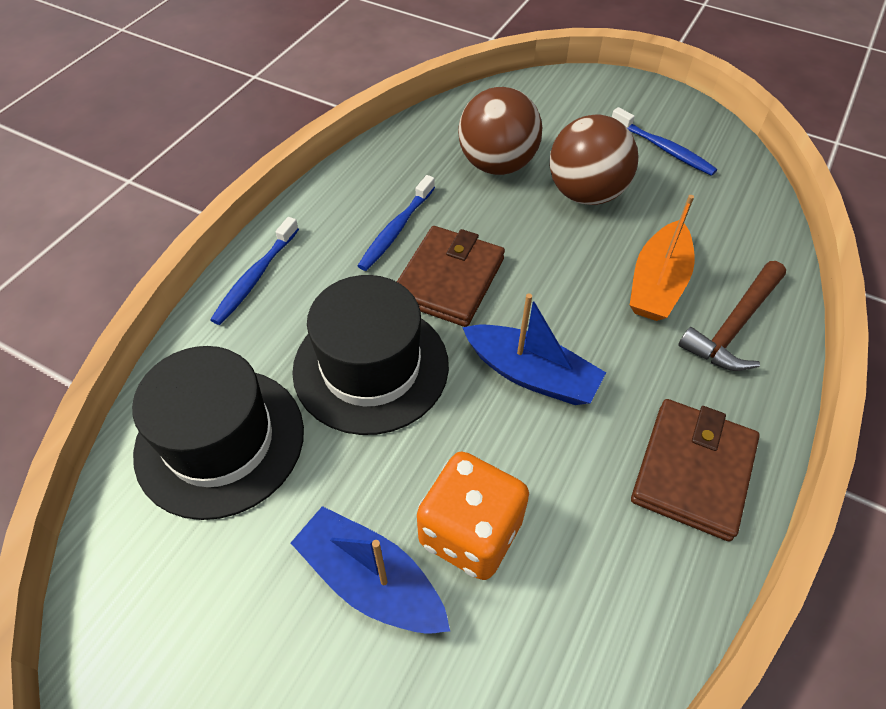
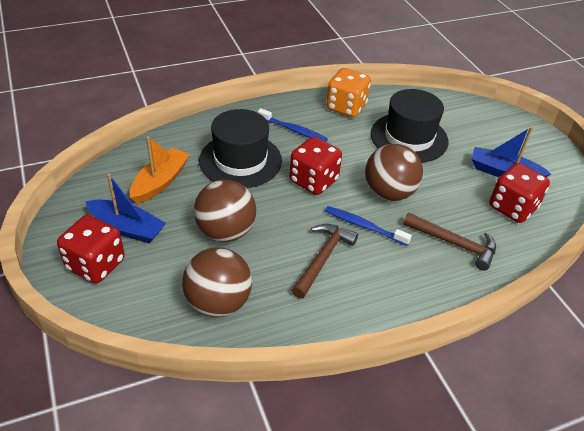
blue toothbrush: 3 -> 2
brown ball: 2 -> 3
brown hammer: 1 -> 2
brown wallet: 2 -> 0
red dice: 0 -> 3

